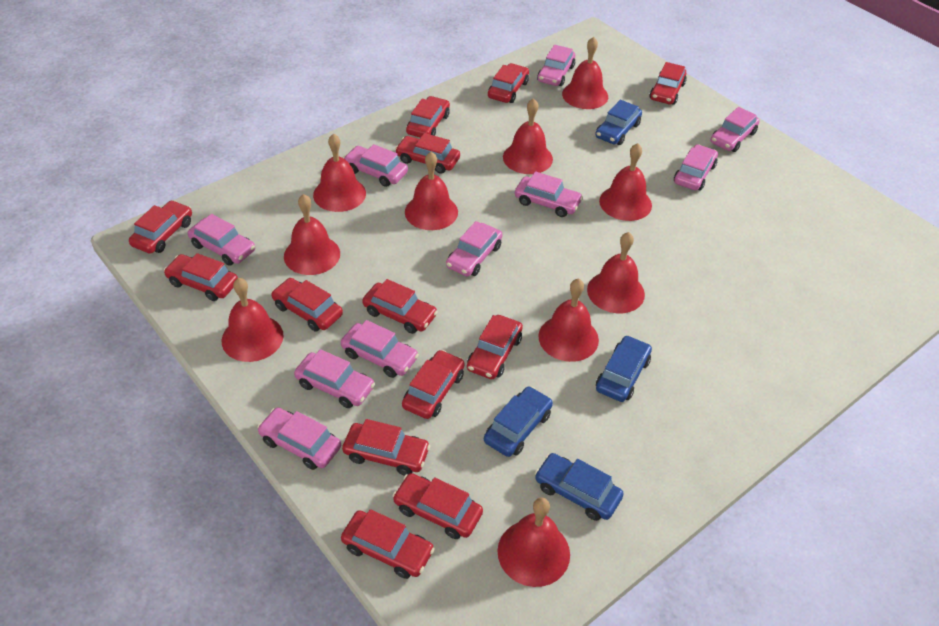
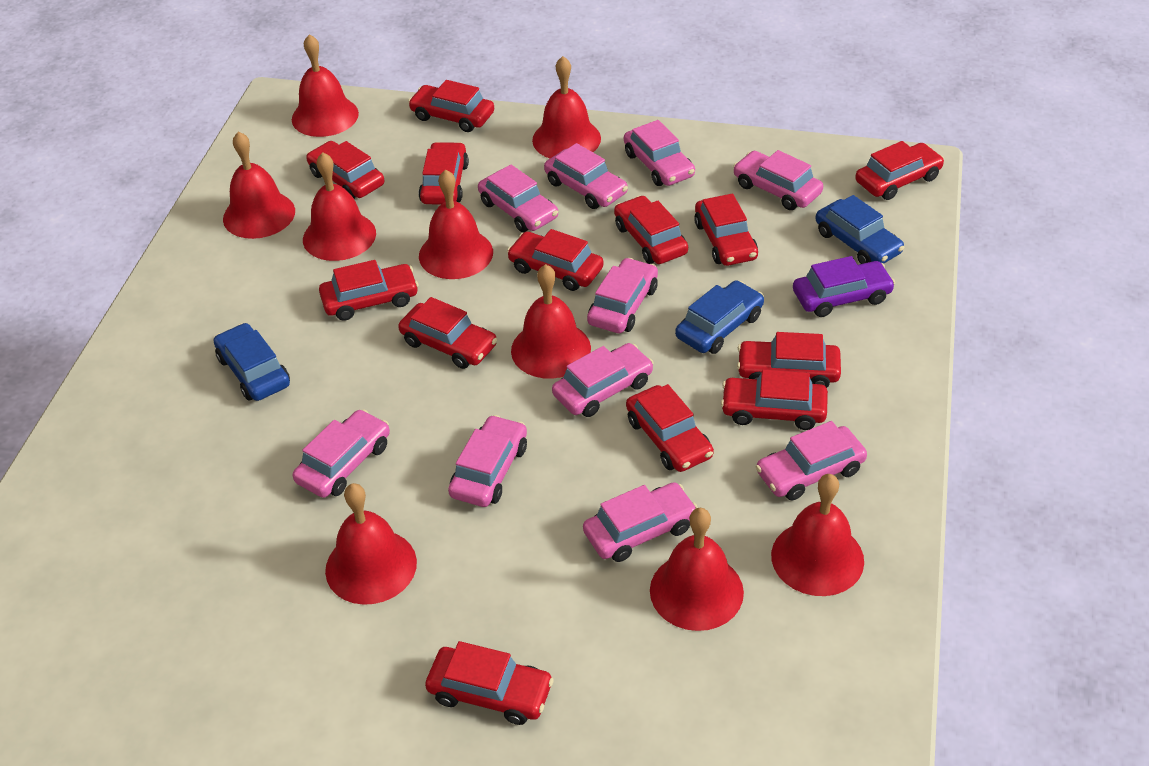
blue car: 4 -> 3
purple car: 0 -> 1
red bell: 10 -> 9

